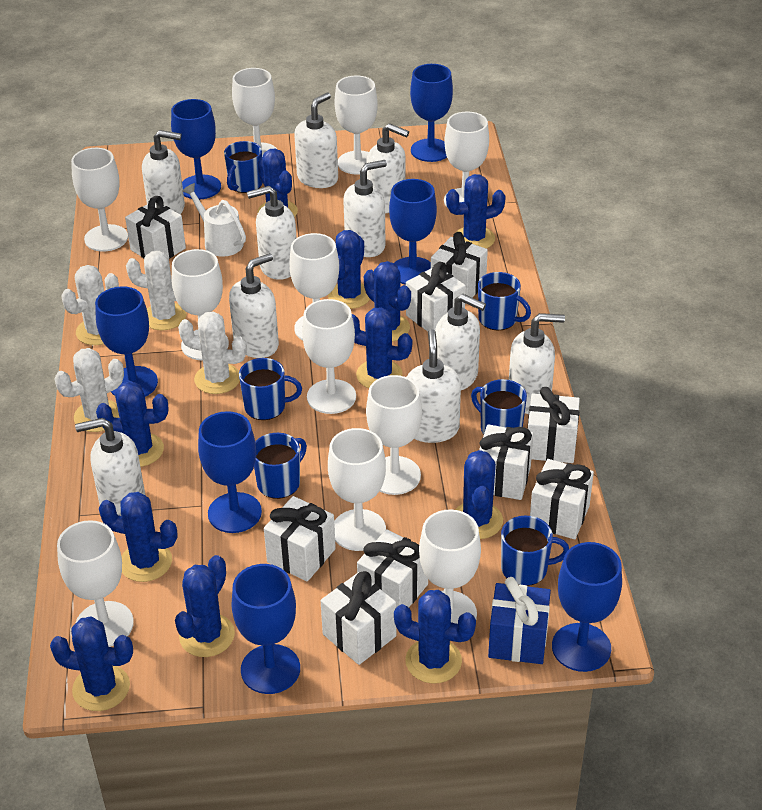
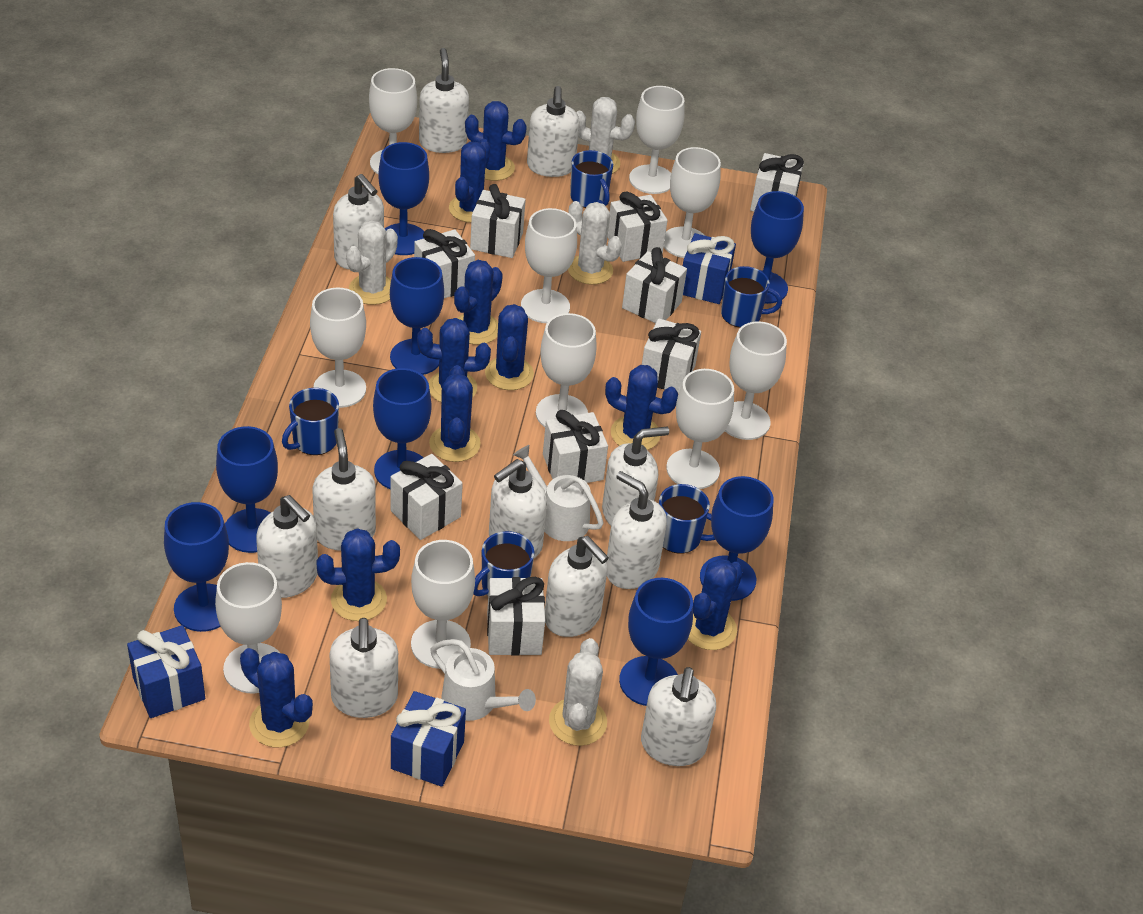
blue cactus: 11 -> 10
blue gift: 1 -> 3
blue goblet: 7 -> 8
blue mug: 6 -> 5
white goblet: 11 -> 10
white soap dispenser: 10 -> 11
white watering can: 1 -> 2

